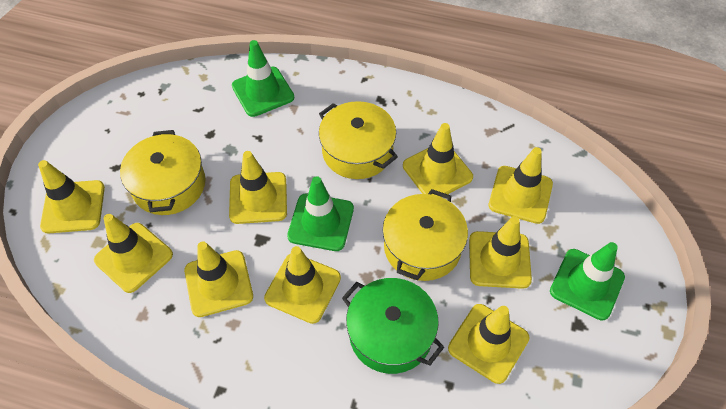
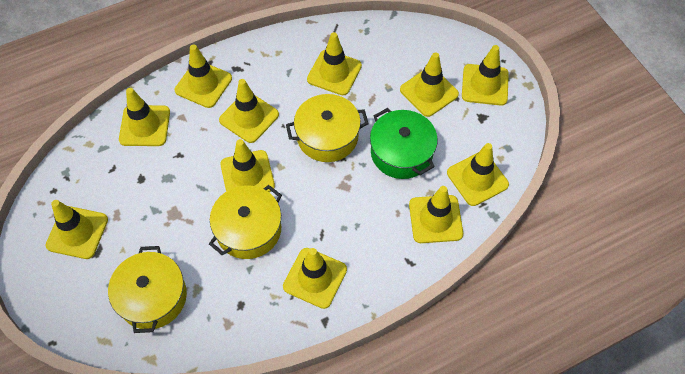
green traffic cone: 3 -> 0
yellow traffic cone: 9 -> 11

